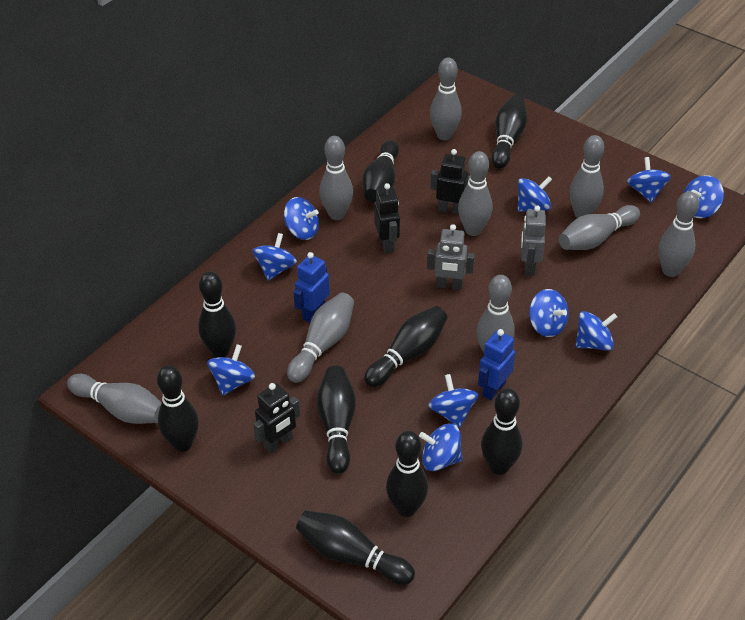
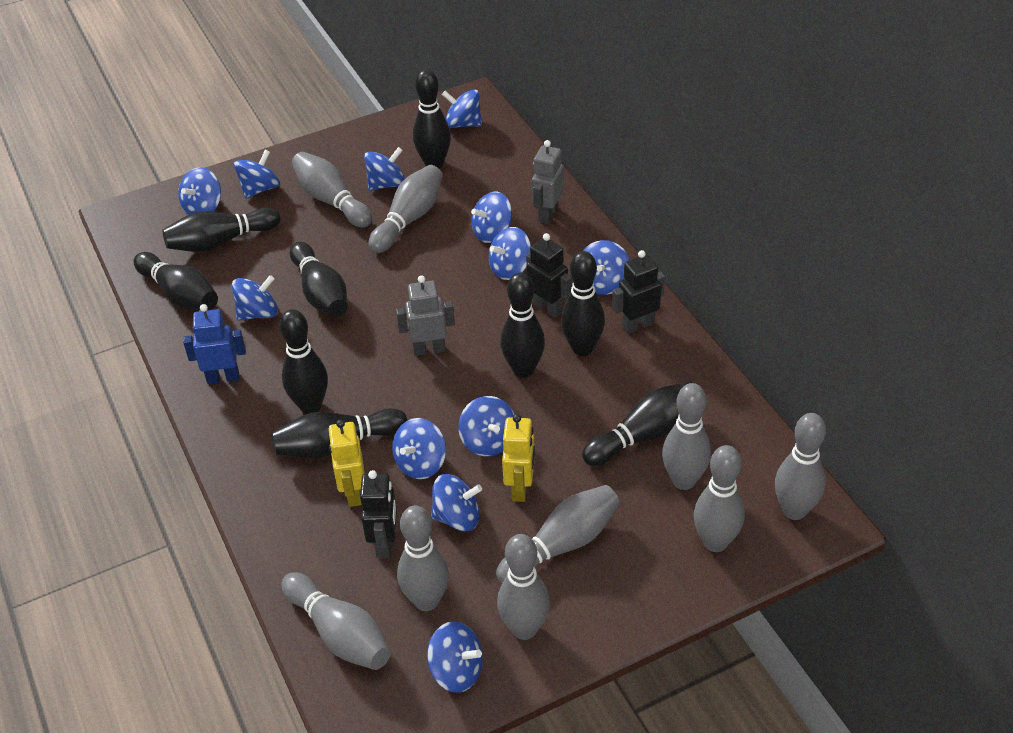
blue robot: 2 -> 1
blue spinning top: 10 -> 12
yellow robot: 0 -> 2

